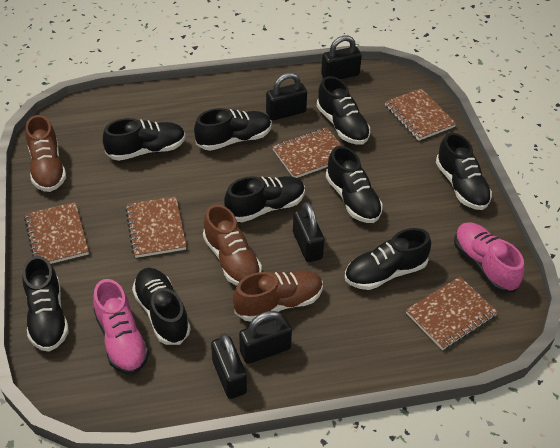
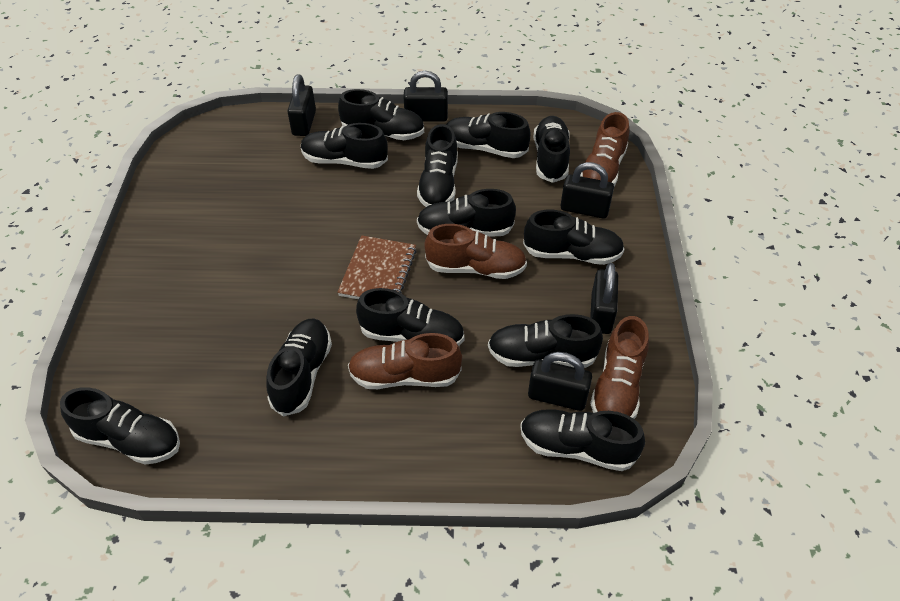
black shoe: 9 -> 12
brown notebook: 5 -> 1
brown shoe: 3 -> 4
pink shoe: 2 -> 0

